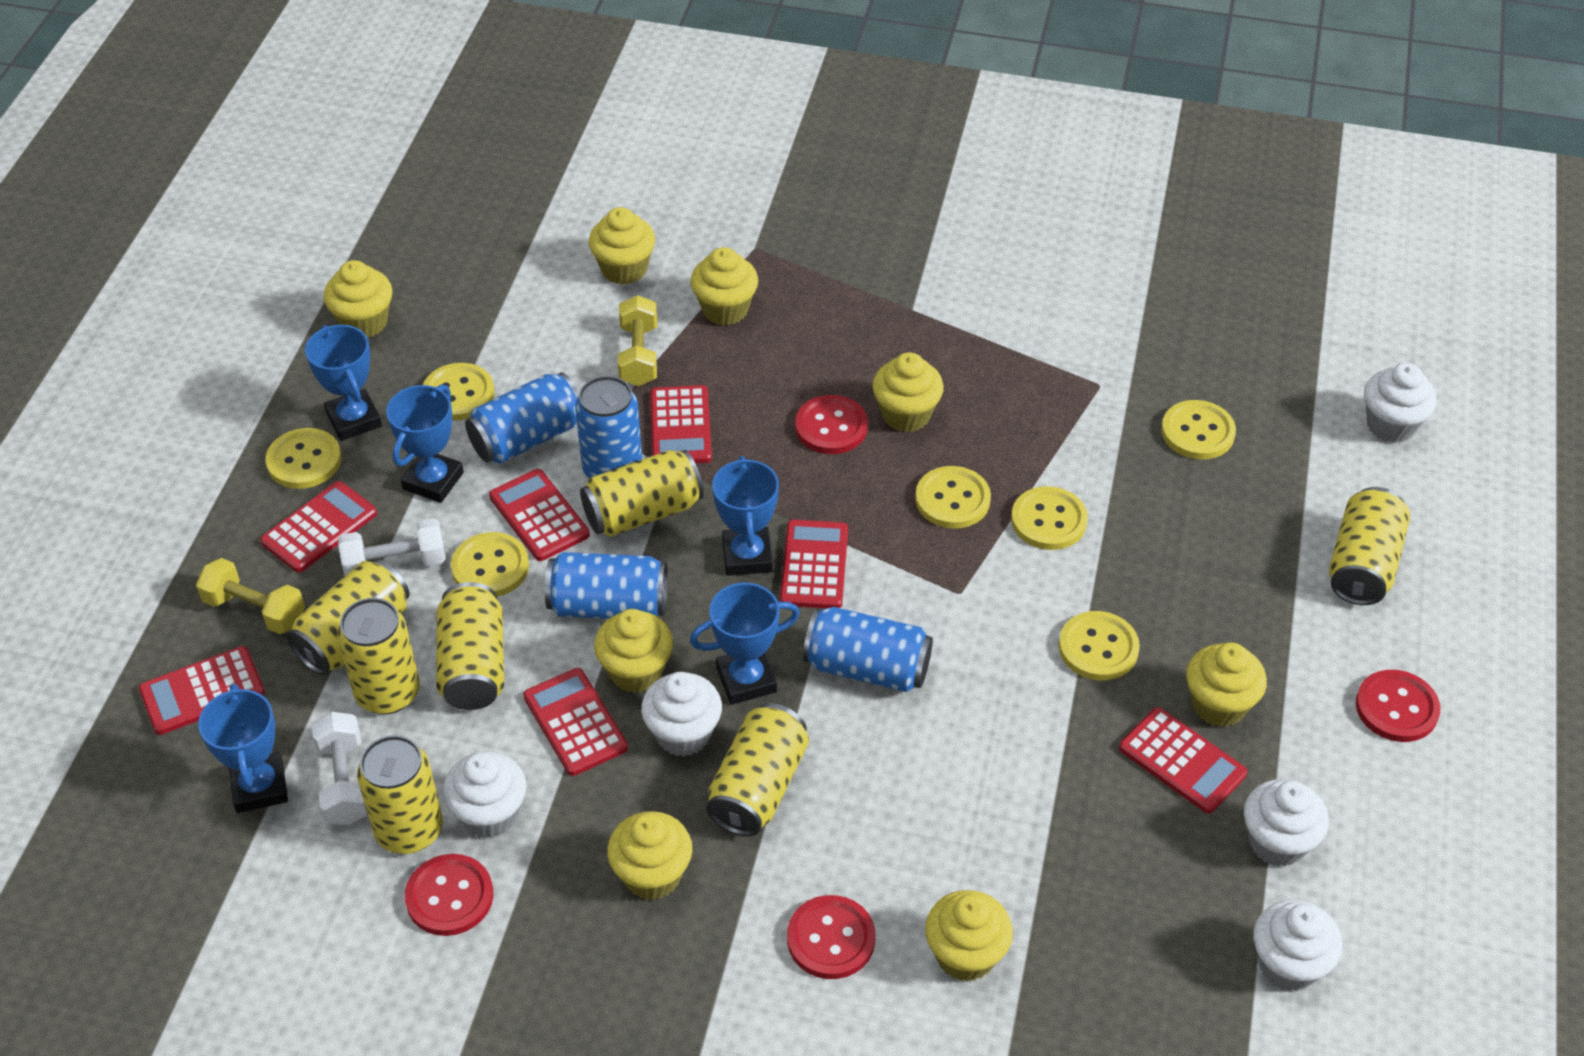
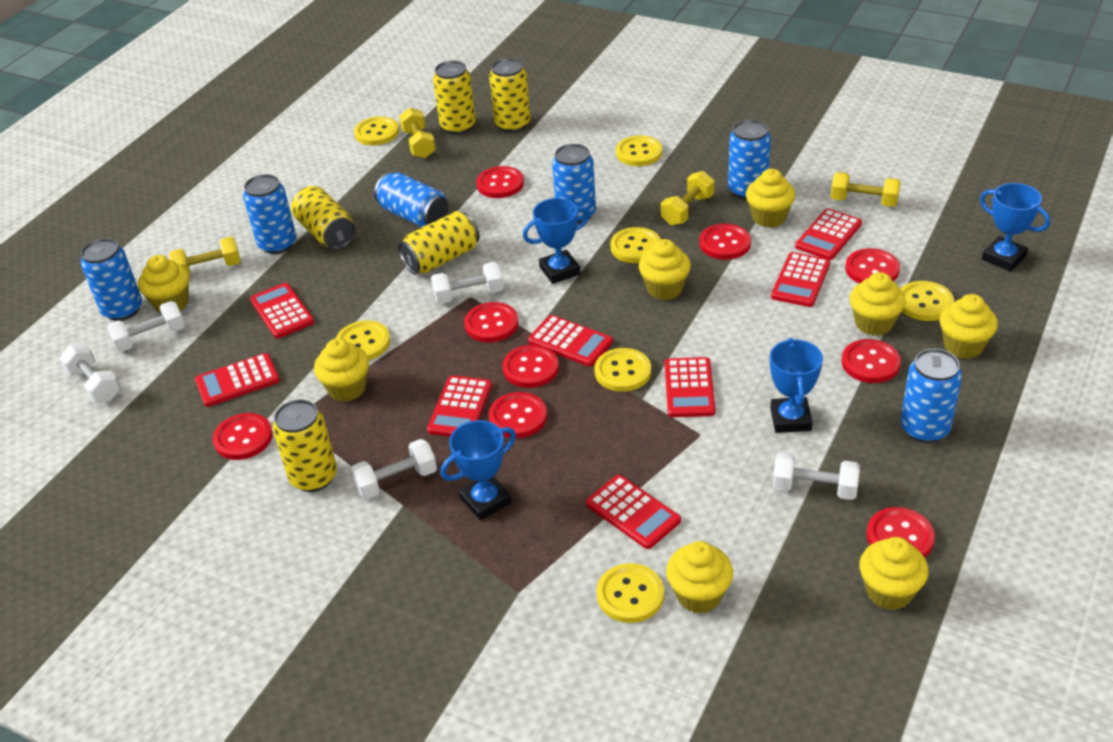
blue can: 4 -> 6
blue trophy: 5 -> 4
red button: 4 -> 9
red calculator: 7 -> 8
white cupcake: 5 -> 0
white dumbbell: 2 -> 5
yellow can: 7 -> 5
yellow dumbbell: 2 -> 4

